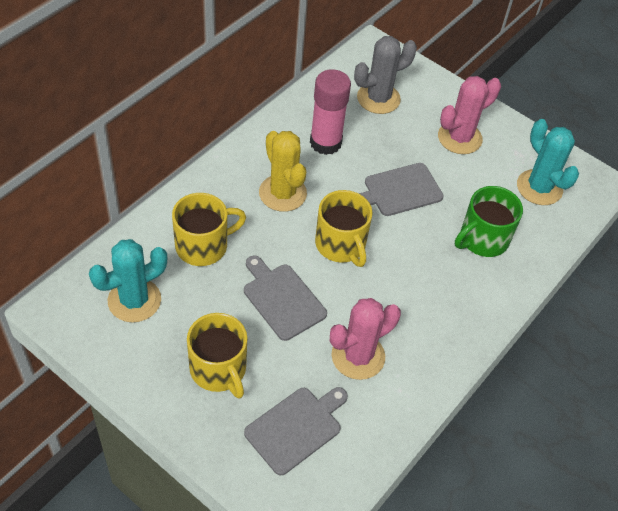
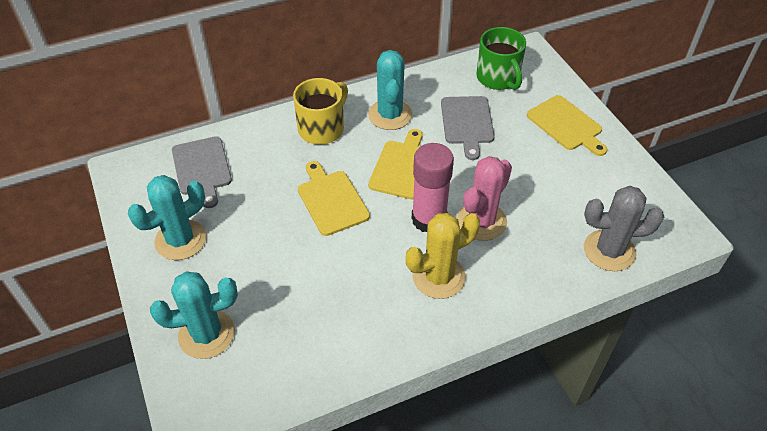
grey cutting board: 3 -> 2
pink cactus: 2 -> 1
turquoise cactus: 2 -> 3
yellow cutting board: 0 -> 3
yellow mug: 3 -> 1

